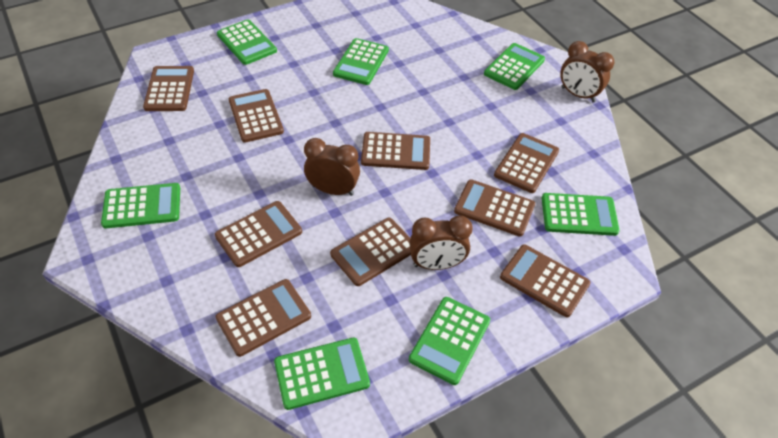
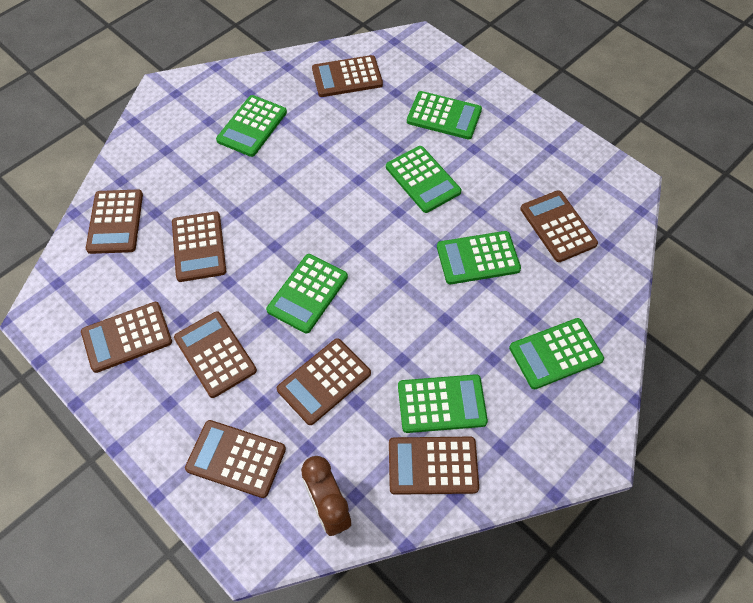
brown clock: 3 -> 1

